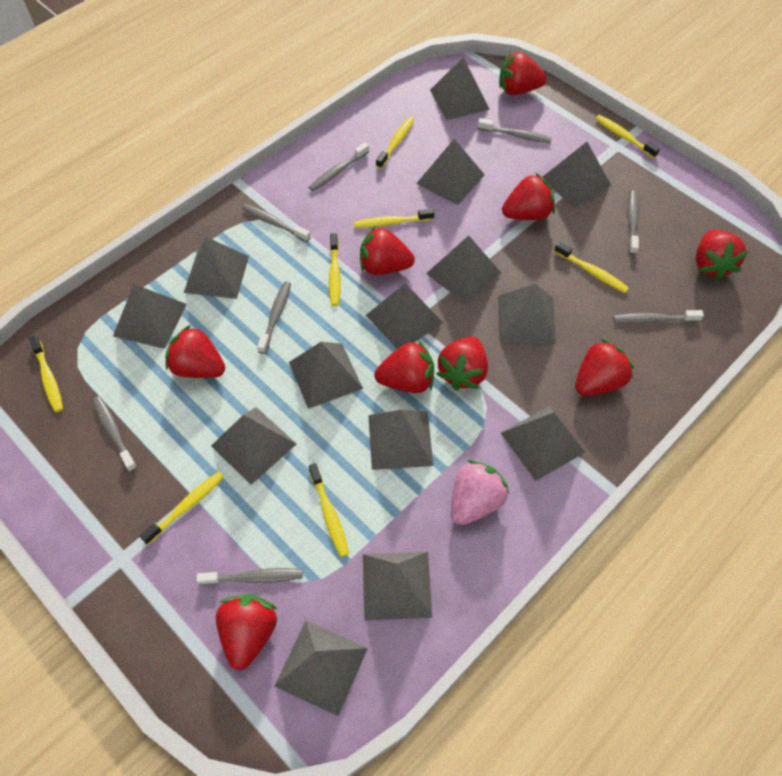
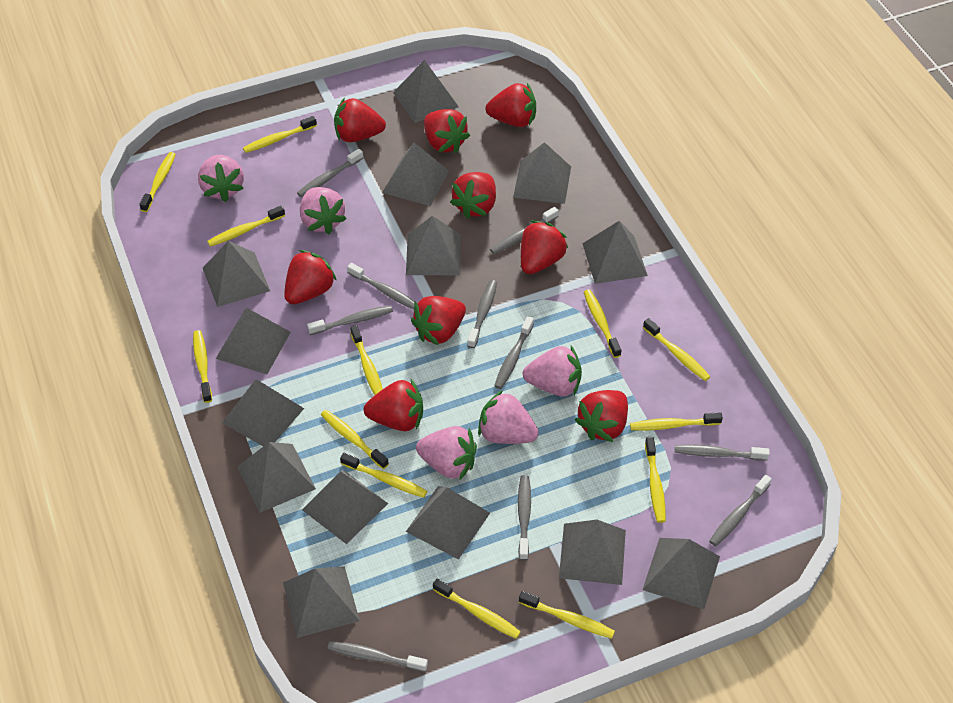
grey toothbrush: 8 -> 10
pink strawberry: 1 -> 5
yellow toothbrush: 8 -> 13

